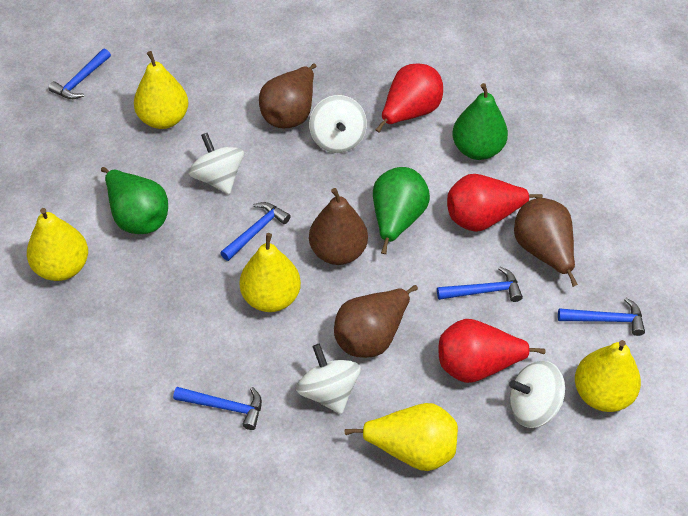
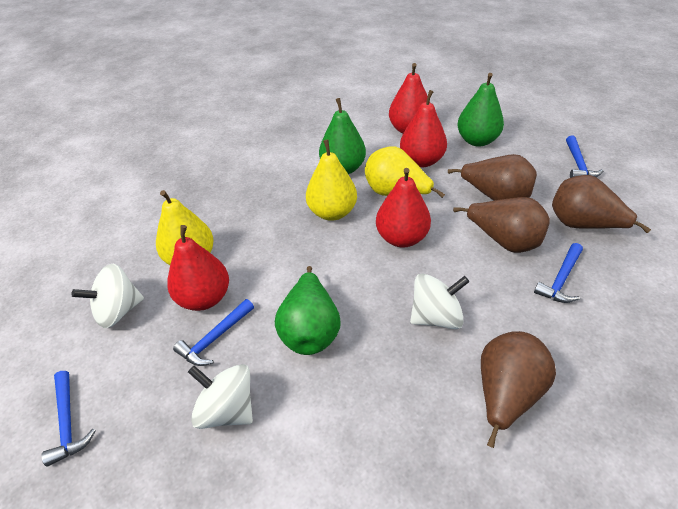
blue hammer: 5 -> 4
red pear: 3 -> 4
white spinning top: 4 -> 3
yellow pear: 5 -> 3

